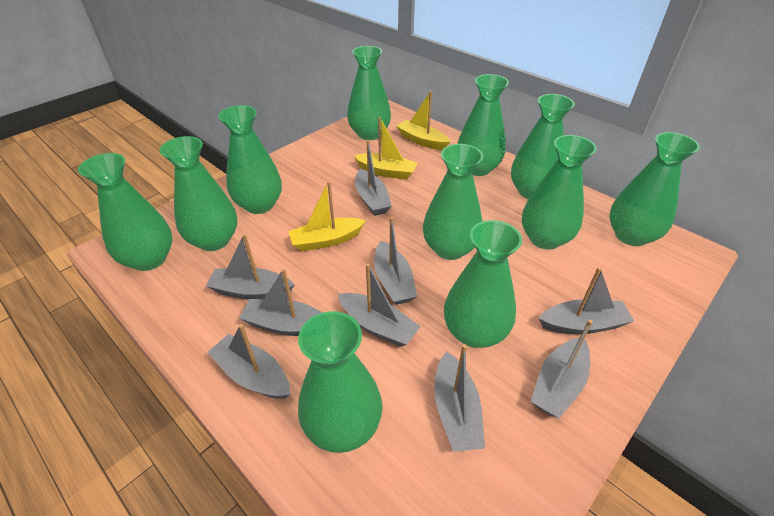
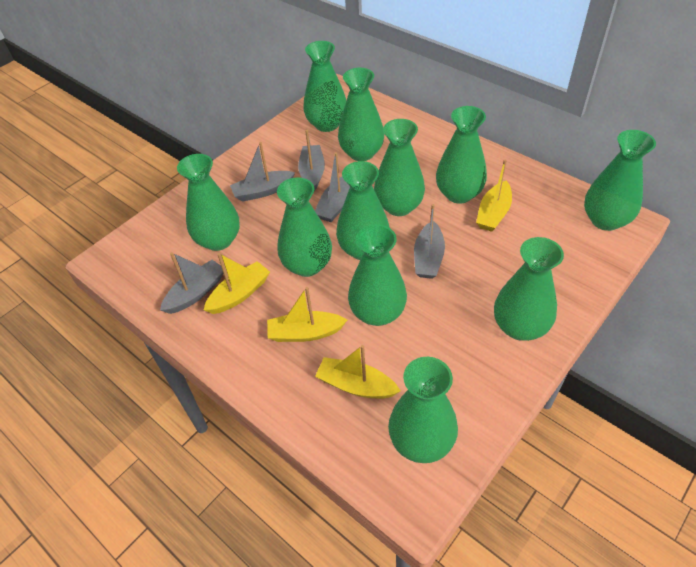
grey boat: 9 -> 5
yellow boat: 3 -> 4

